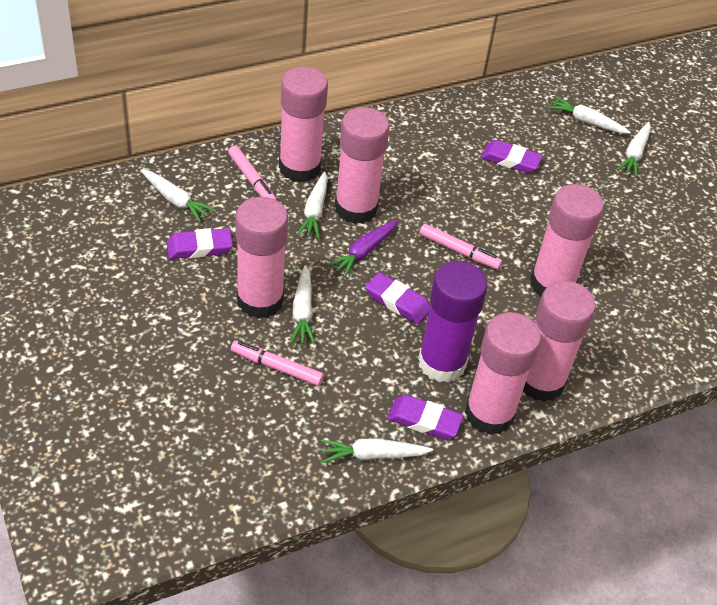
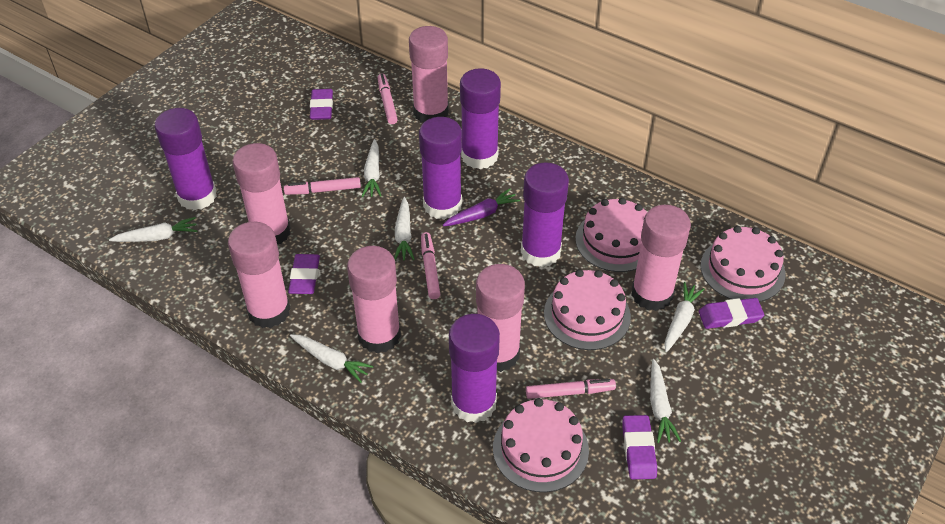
pink cake: 0 -> 4
pink marker: 3 -> 4
purple glue stick: 1 -> 5

